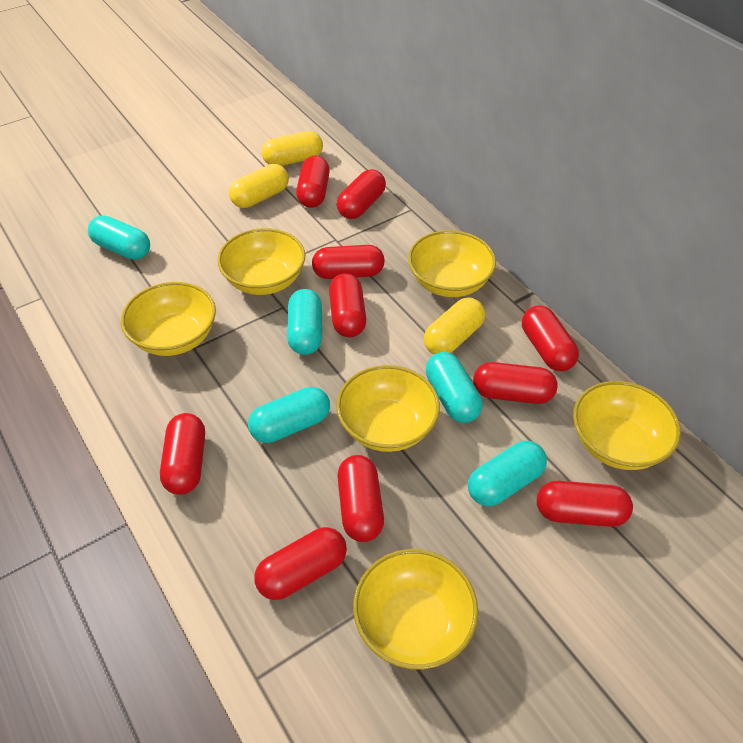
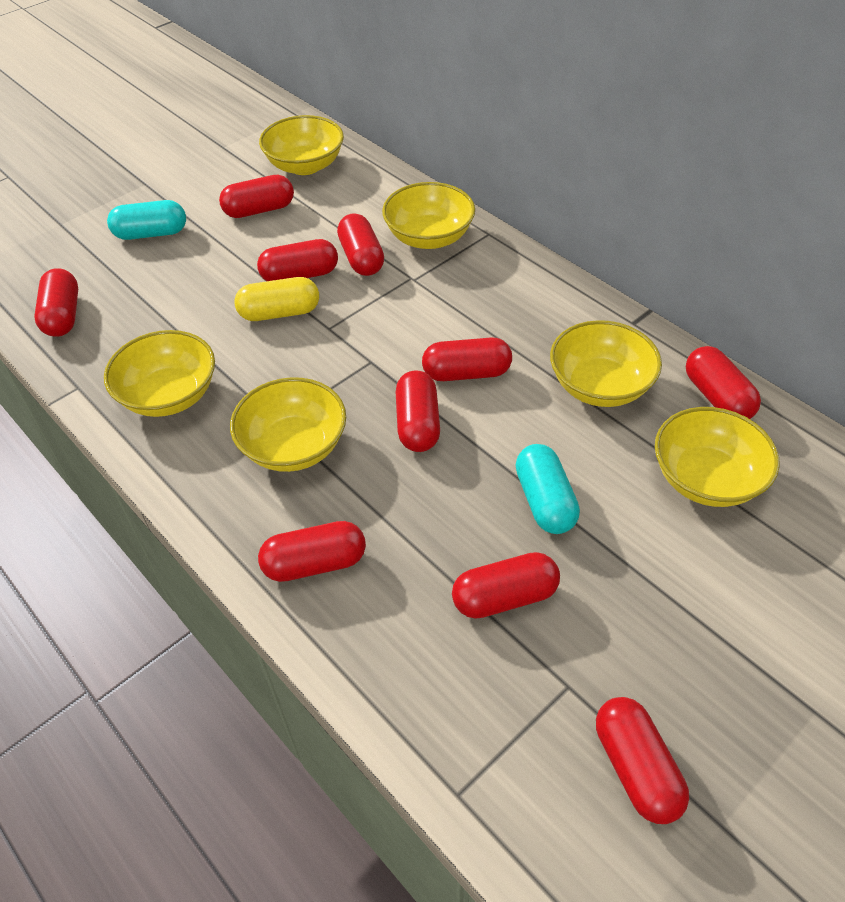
turquoise capsule: 5 -> 2
yellow capsule: 3 -> 1

